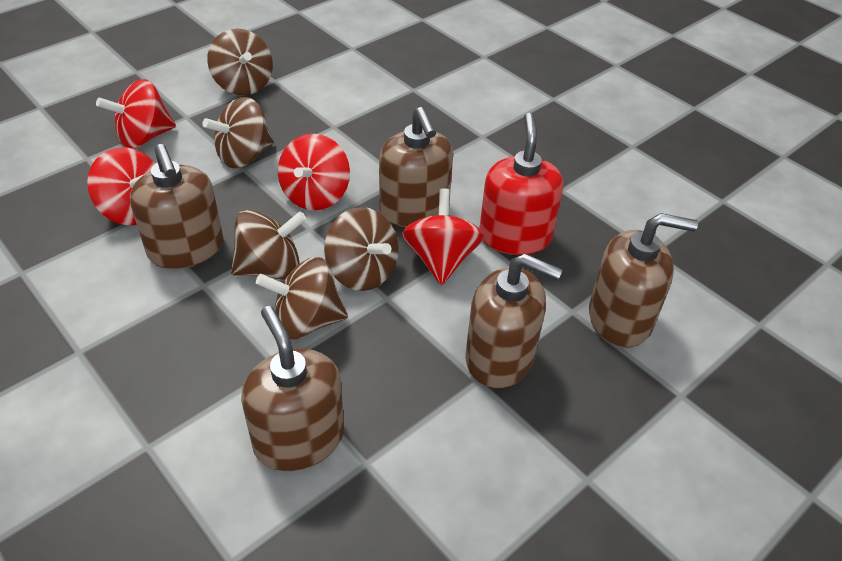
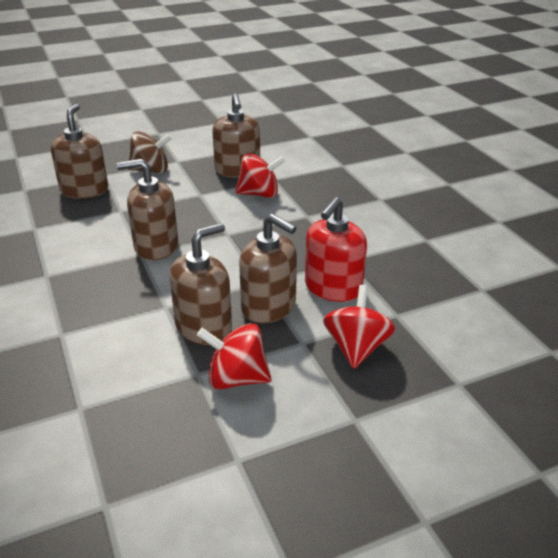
brown spinning top: 5 -> 1
red spinning top: 4 -> 3

